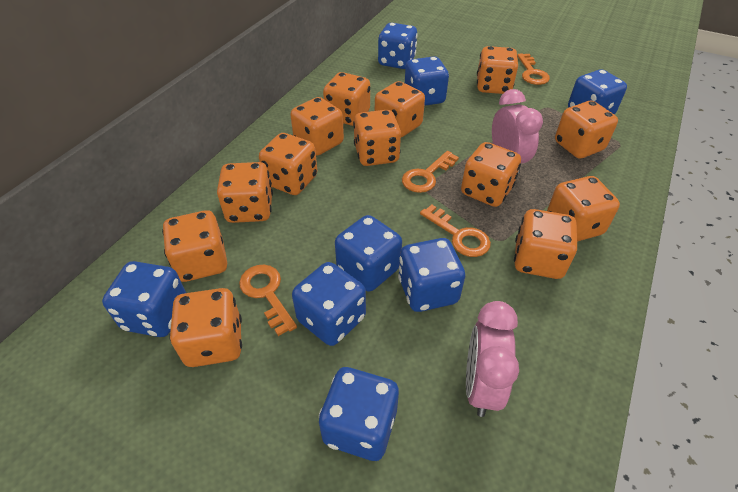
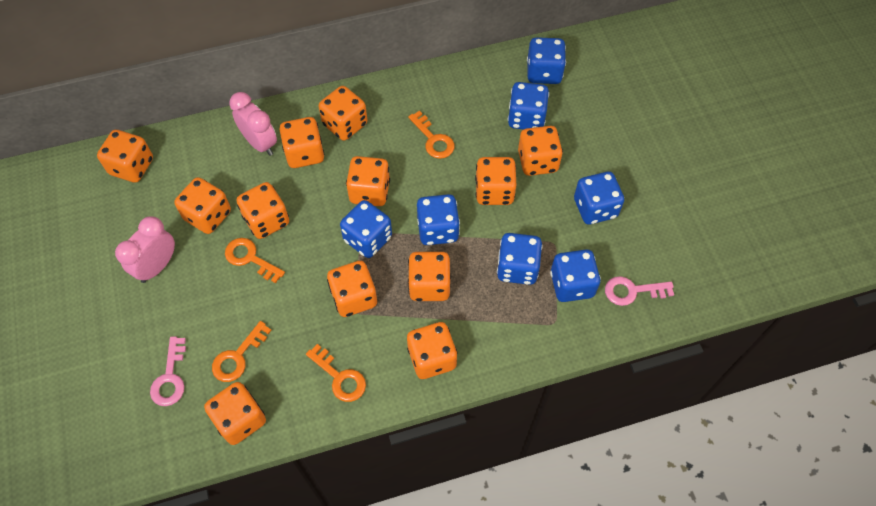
blue dice: 8 -> 7
orange dice: 13 -> 12
pink key: 0 -> 2

